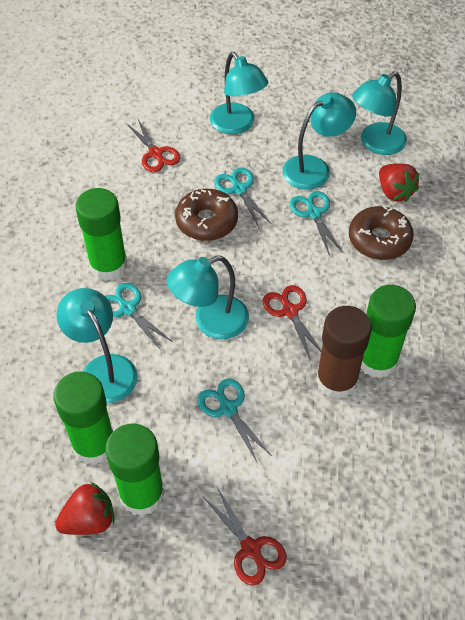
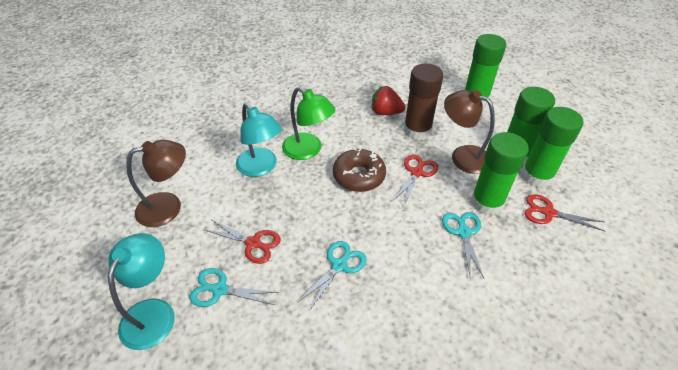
brown donut: 2 -> 1
brown lamp: 0 -> 2
green lamp: 0 -> 1
red strawberry: 2 -> 1
turquoise lamp: 5 -> 2
turquoise scissors: 4 -> 3

